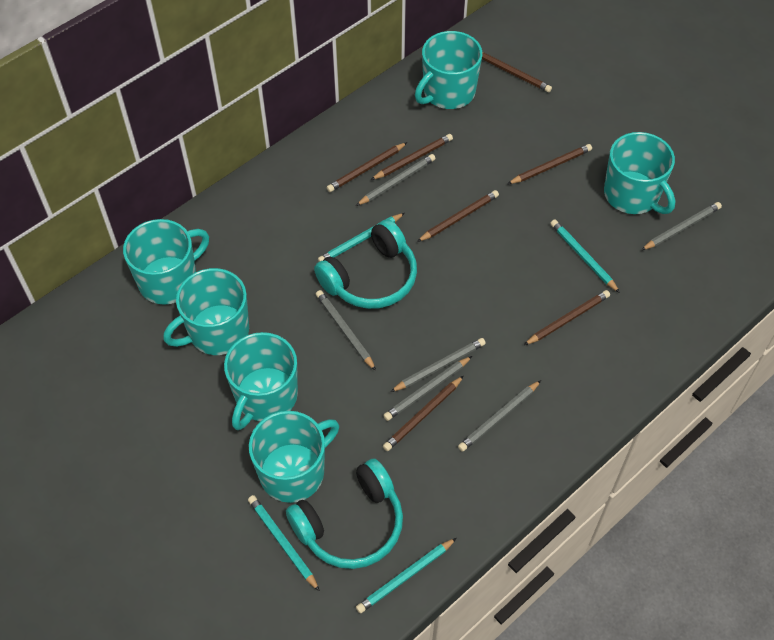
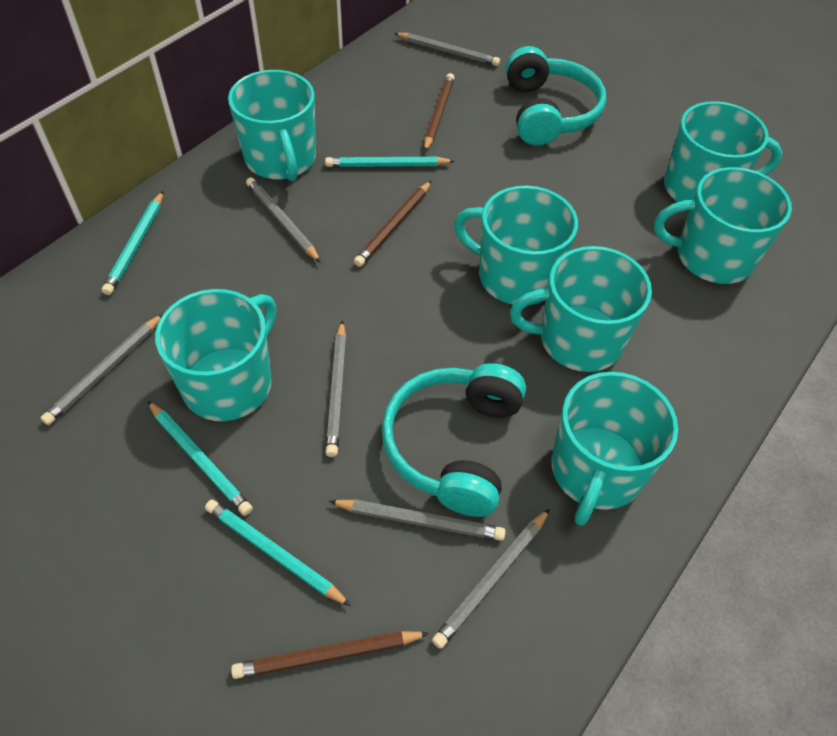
brown pencil: 7 -> 3
turquoise mug: 6 -> 7

